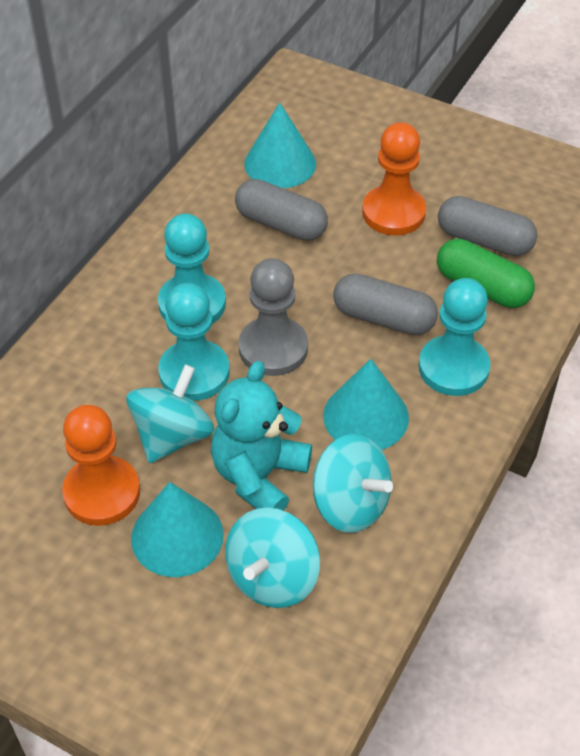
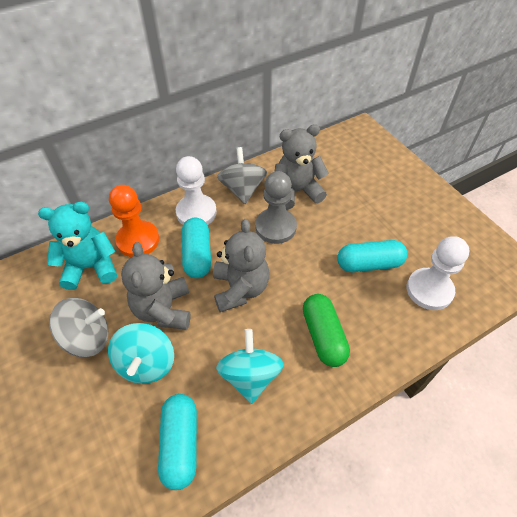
grey capsule: 3 -> 0
grey spinning top: 0 -> 2
grey teddy bear: 0 -> 3
orange pawn: 2 -> 1
turquoise capsule: 0 -> 3
turquoise cone: 3 -> 0
turquoise pawn: 3 -> 0
turquoise spinning top: 3 -> 2
white pawn: 0 -> 2

